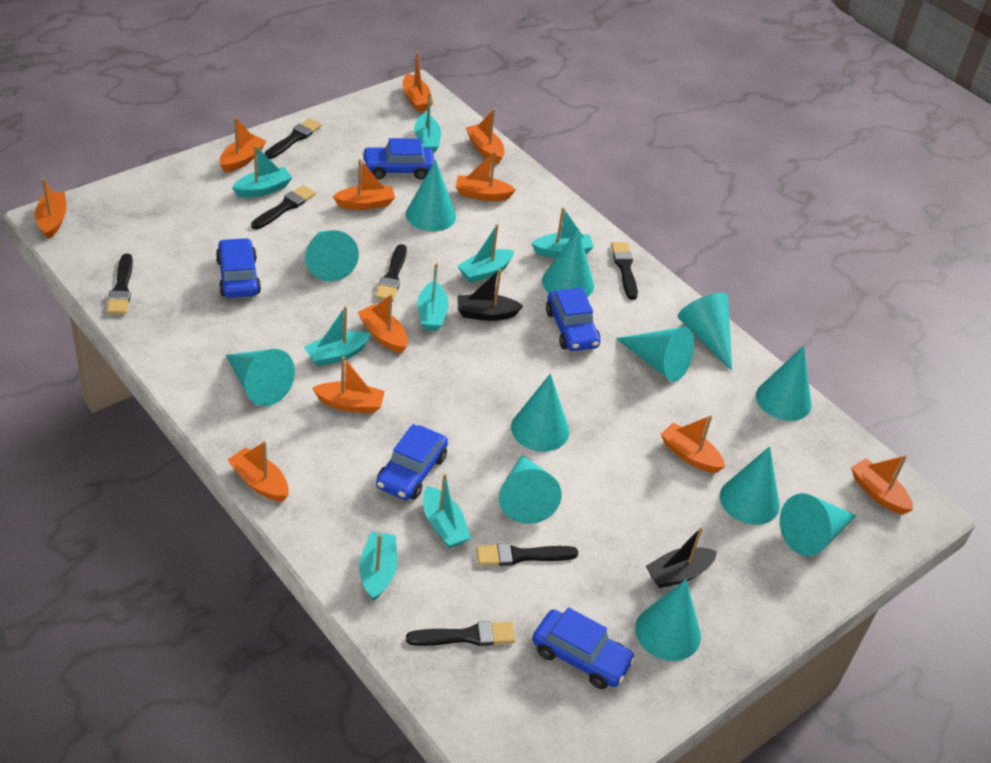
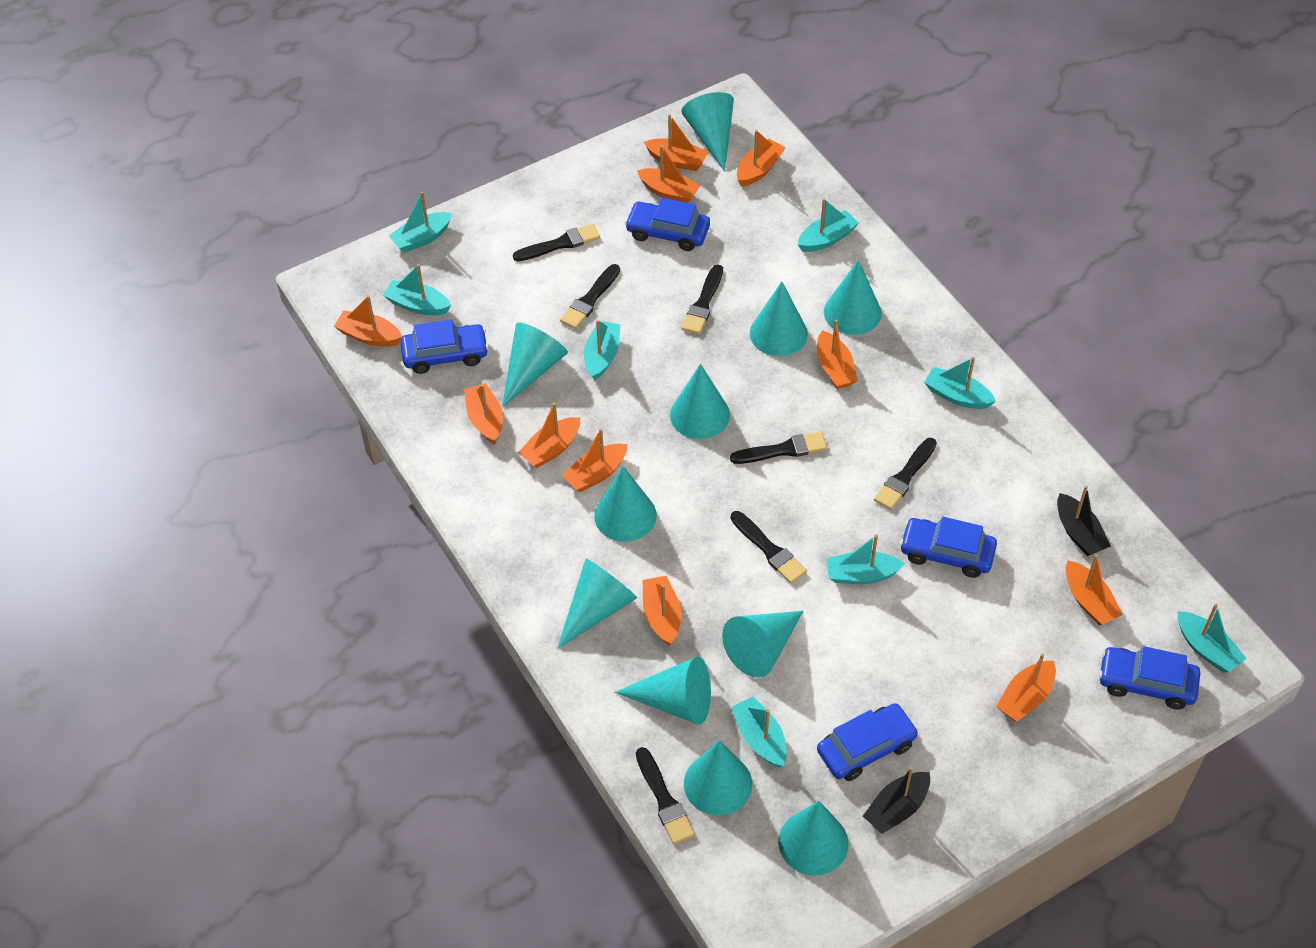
turquoise cone: 12 -> 11

